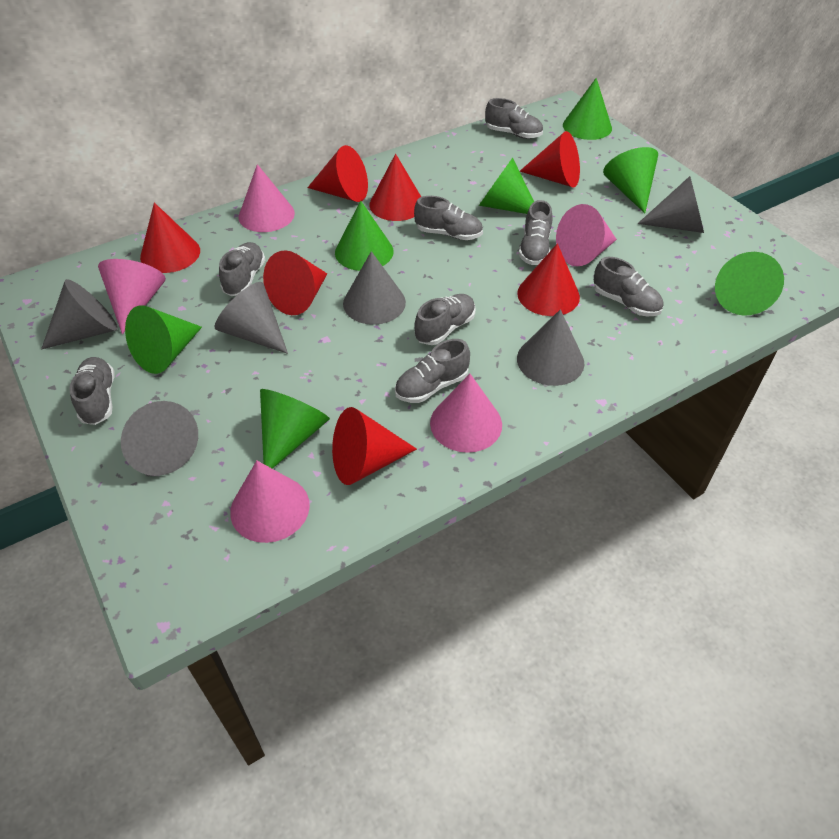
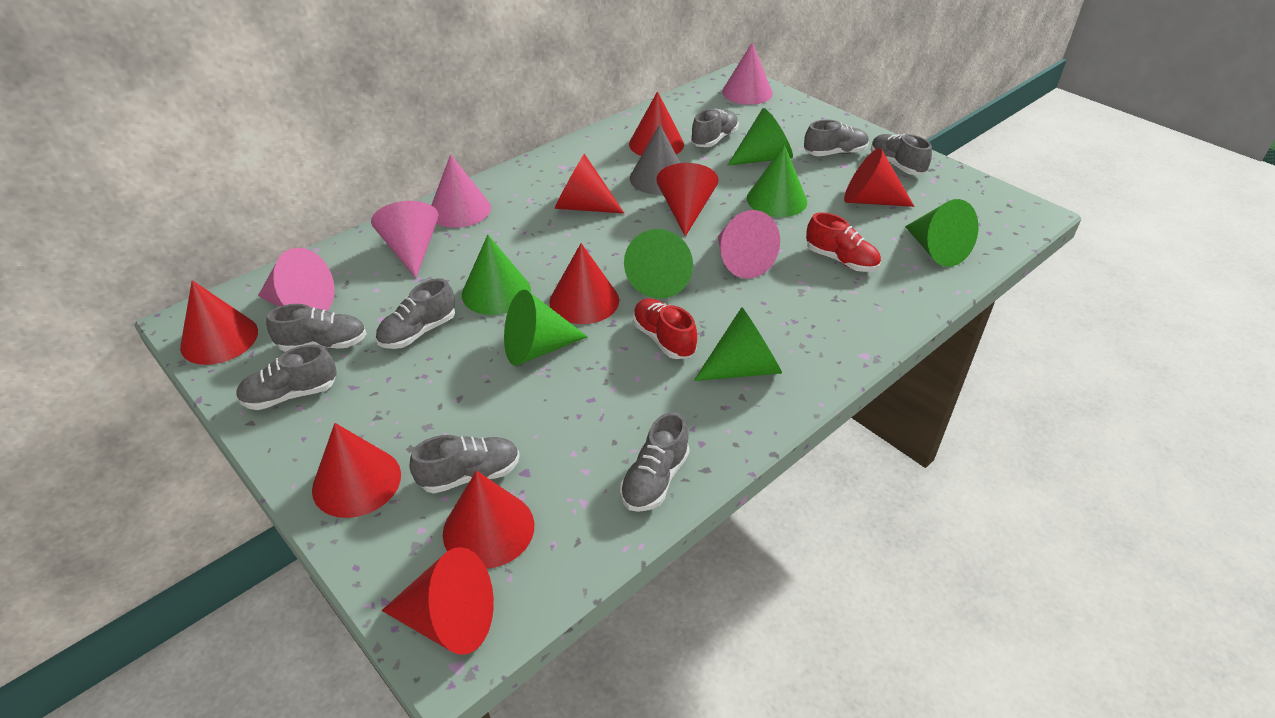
grey cone: 6 -> 1
red cone: 7 -> 9
red shoe: 0 -> 2

